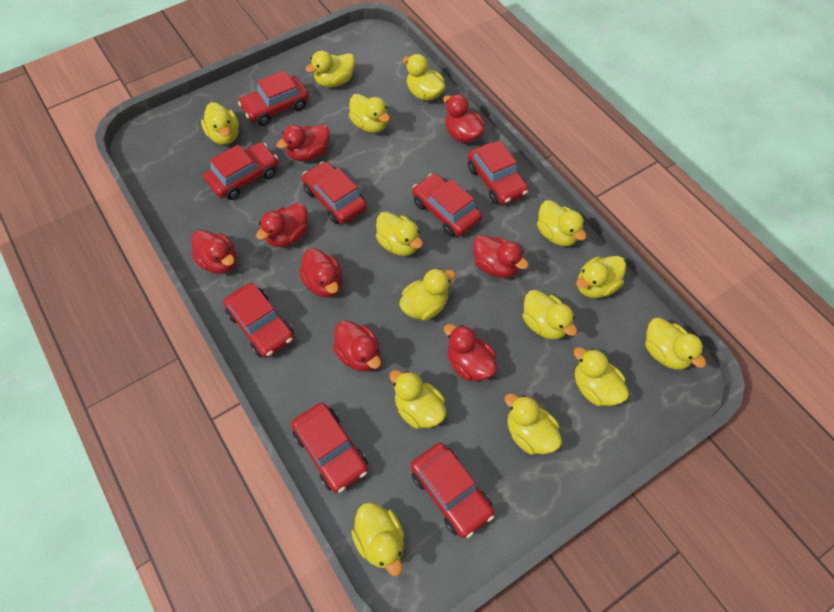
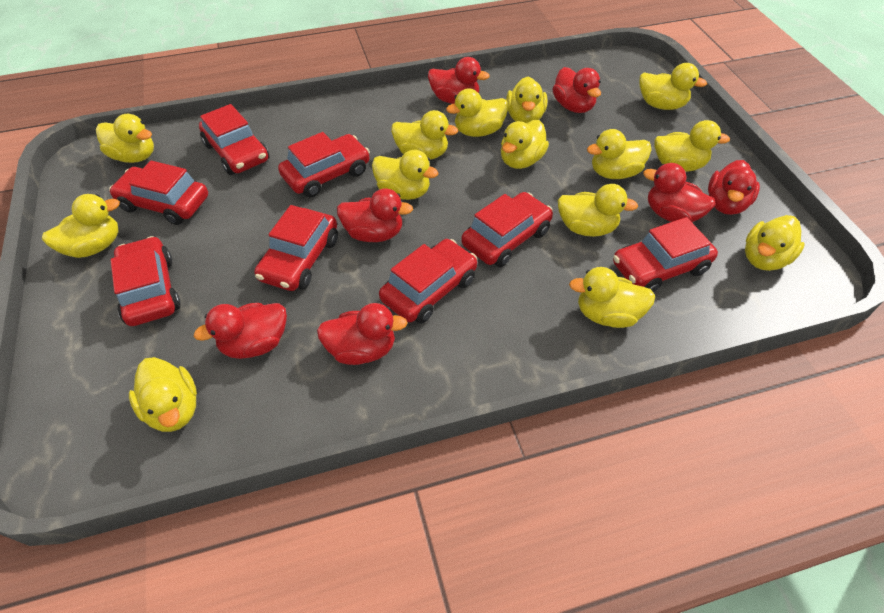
red duck: 8 -> 7

